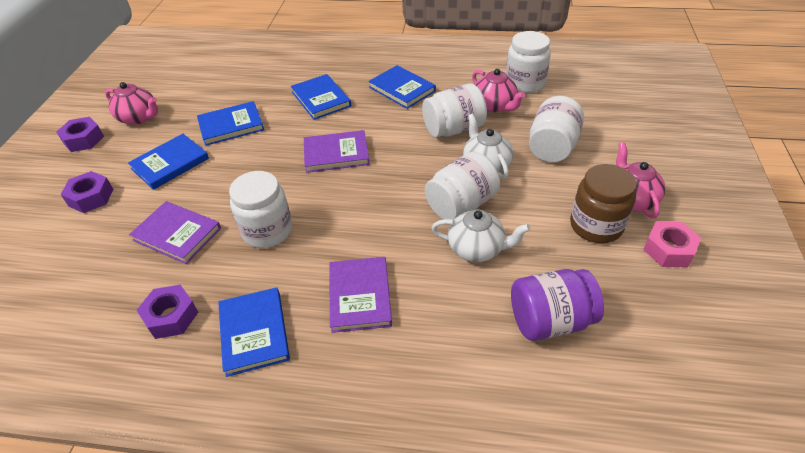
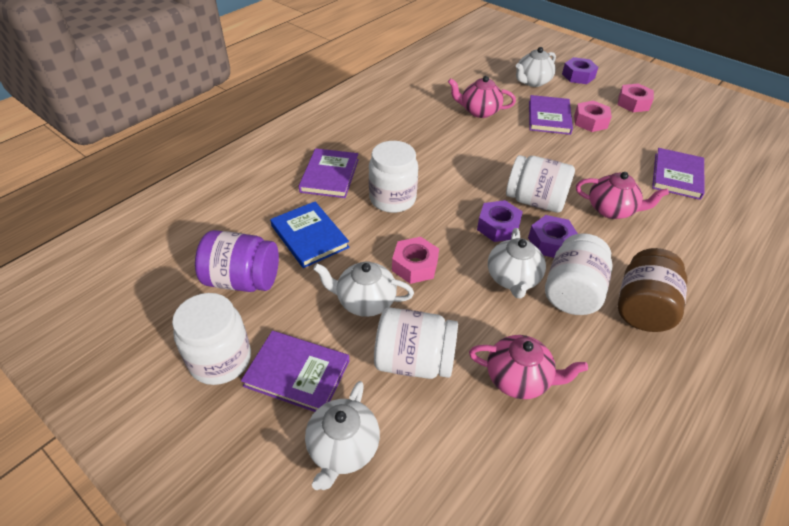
blue book: 5 -> 1
pink nut: 1 -> 3
purple book: 3 -> 4
white teapot: 2 -> 4

